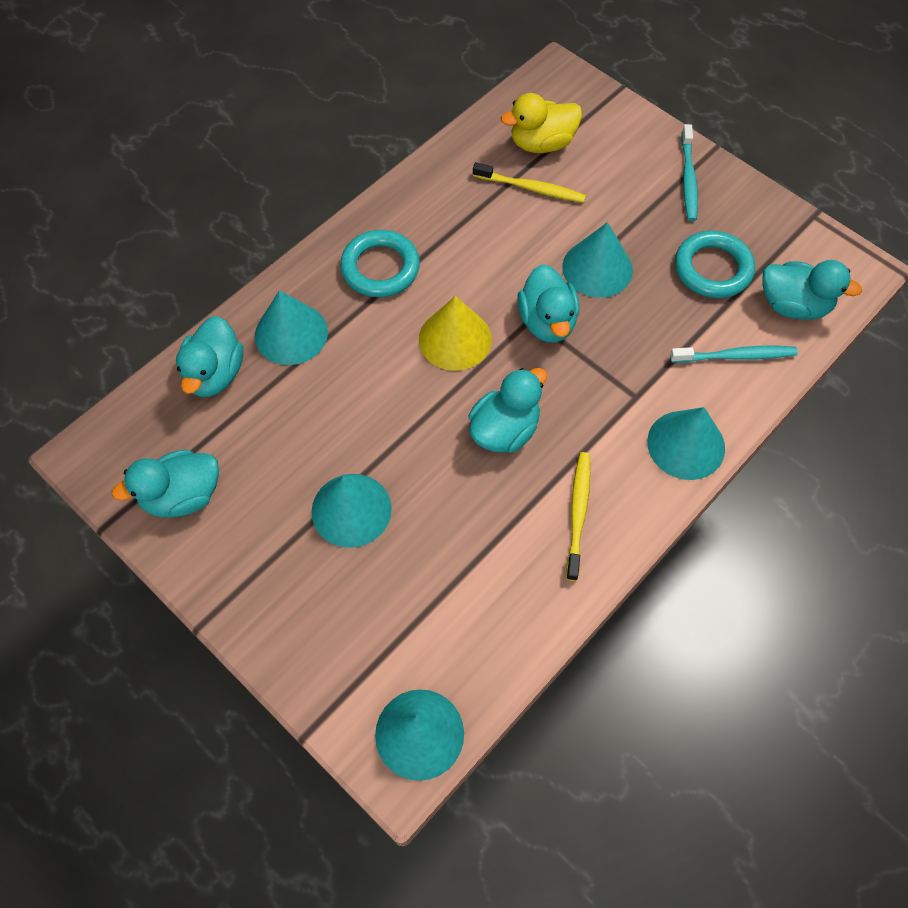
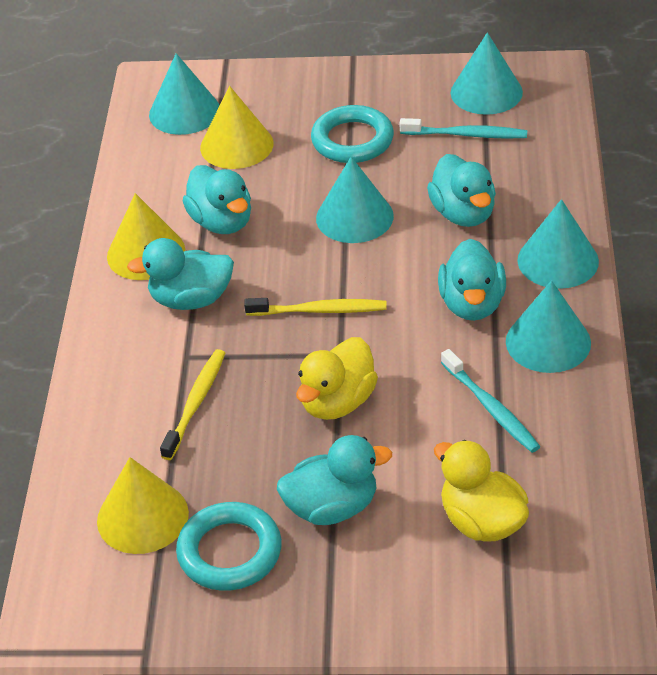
yellow cone: 1 -> 3
yellow duck: 1 -> 2

